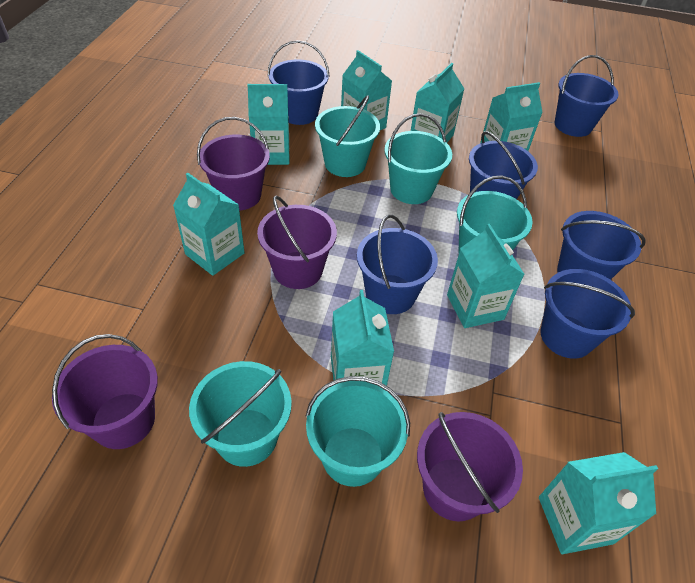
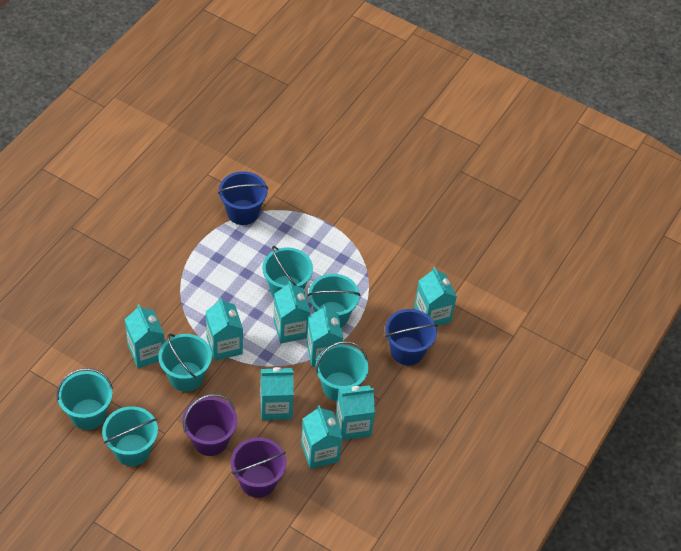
blue bucket: 6 -> 2
purple bucket: 4 -> 2
turquoise bucket: 5 -> 6

